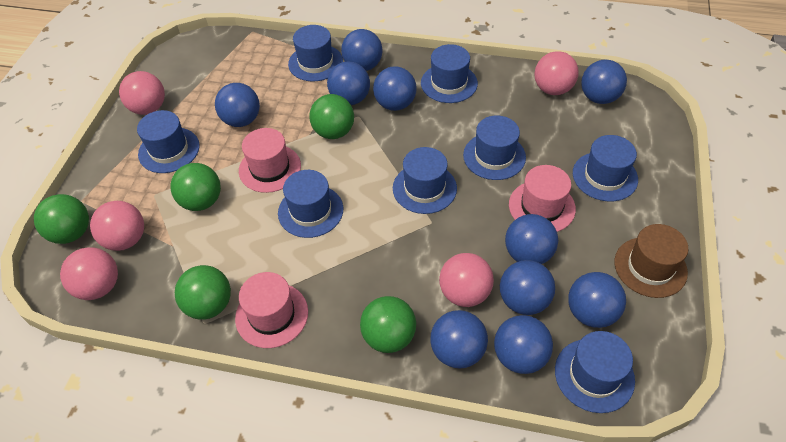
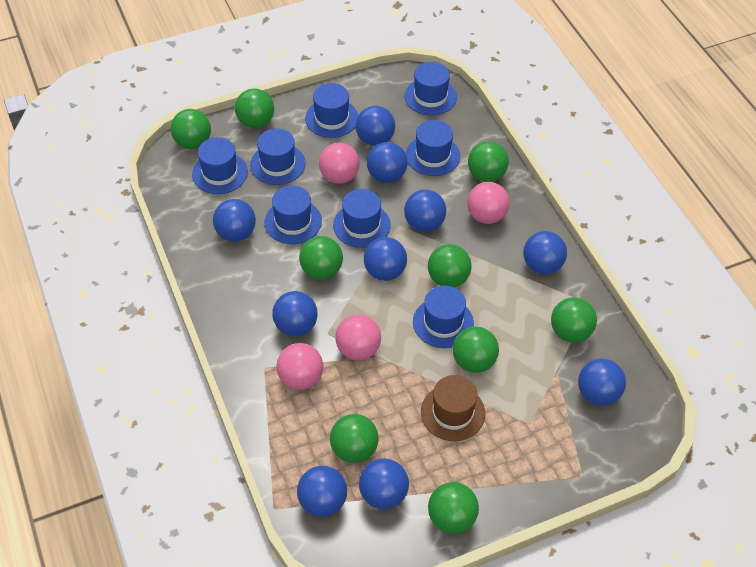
green ball: 5 -> 9
pink ball: 5 -> 4
pink hat: 3 -> 0

